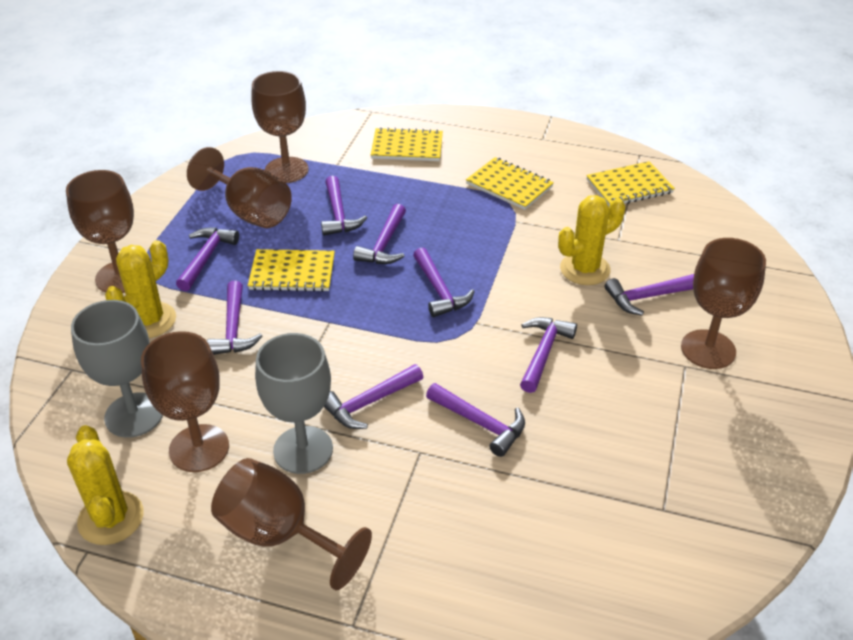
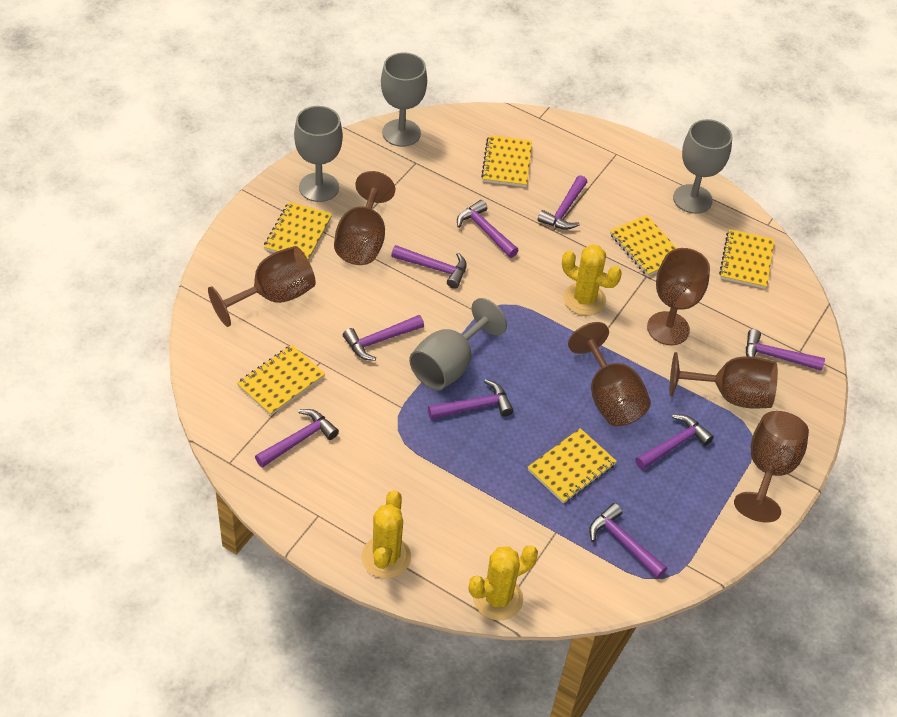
grey goblet: 2 -> 4
yellow notebook: 4 -> 6

